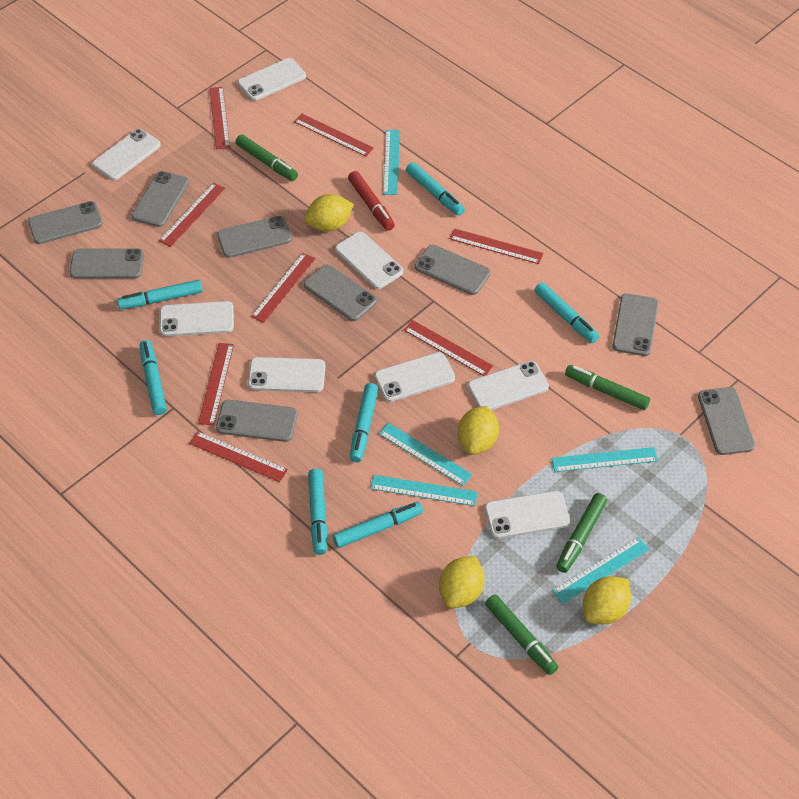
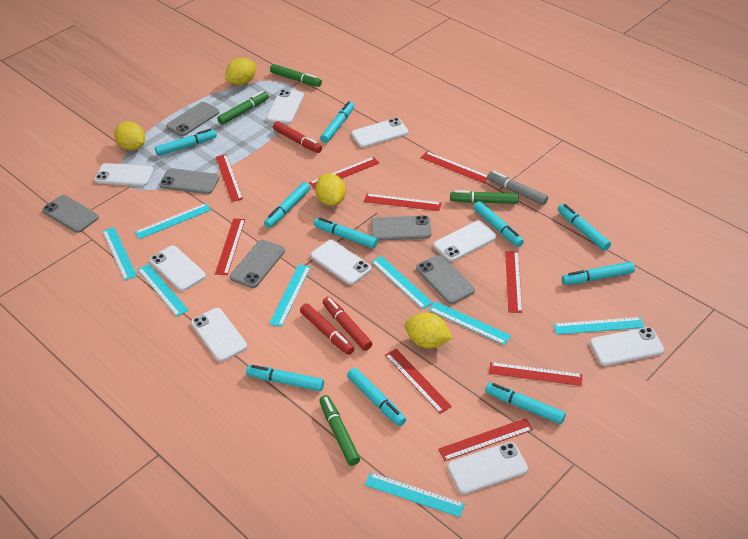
grey marker: 0 -> 1
grey phone: 9 -> 6
red marker: 1 -> 3
red ruler: 8 -> 9
turquoise marker: 7 -> 10
turquoise ruler: 5 -> 8
white phone: 8 -> 9

